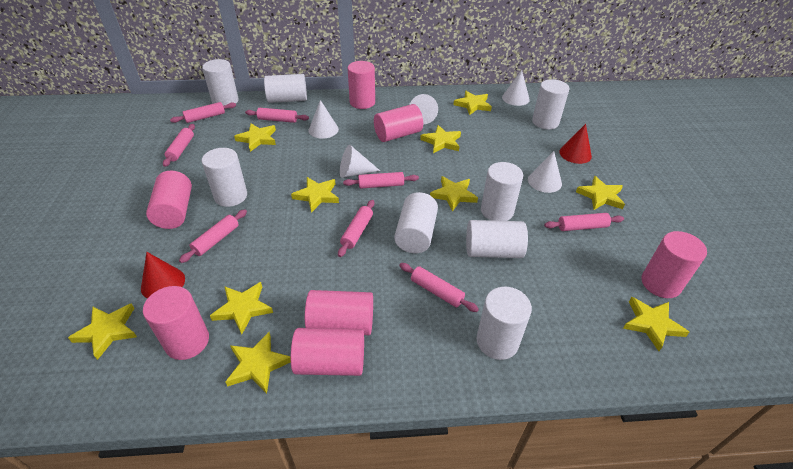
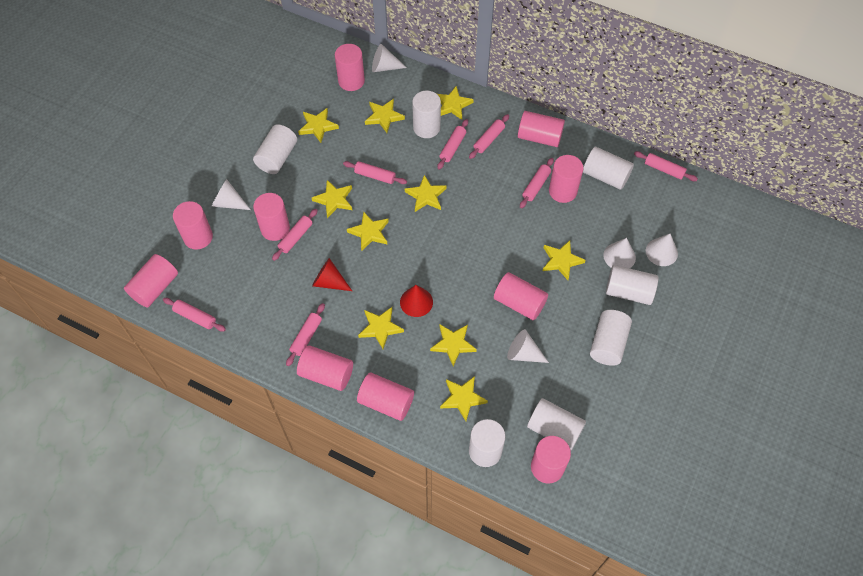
pink cylinder: 7 -> 10
white cylinder: 8 -> 7

